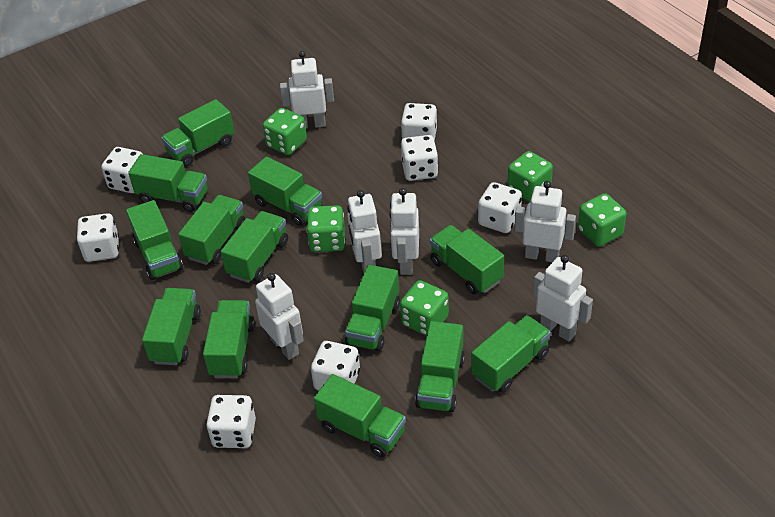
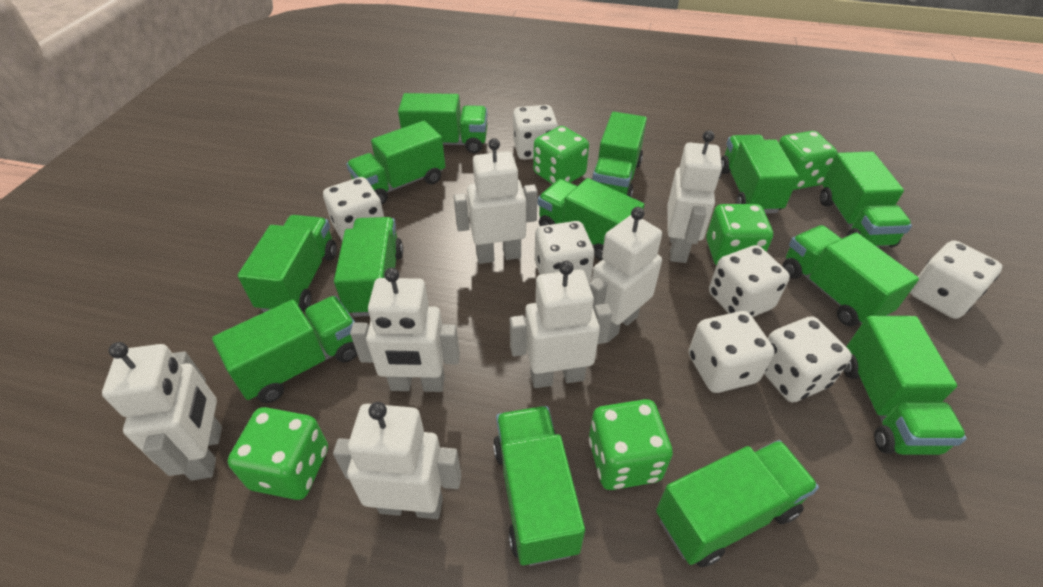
white robot: 6 -> 7

